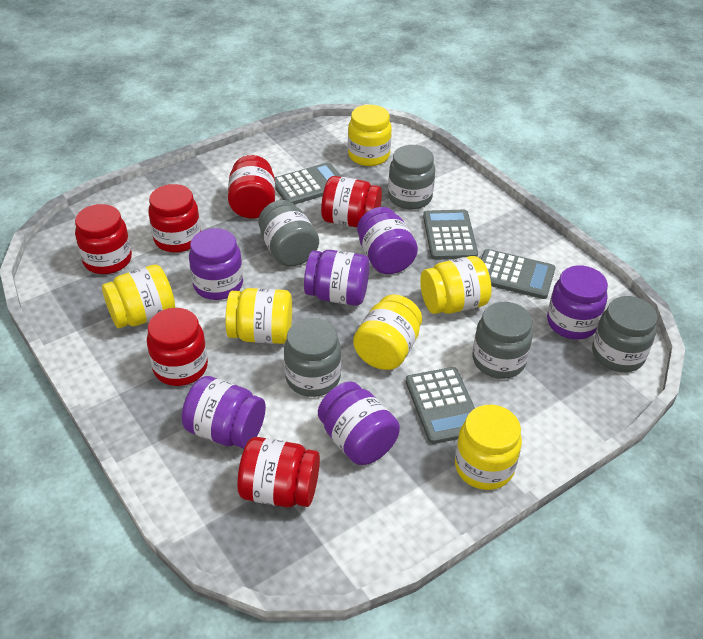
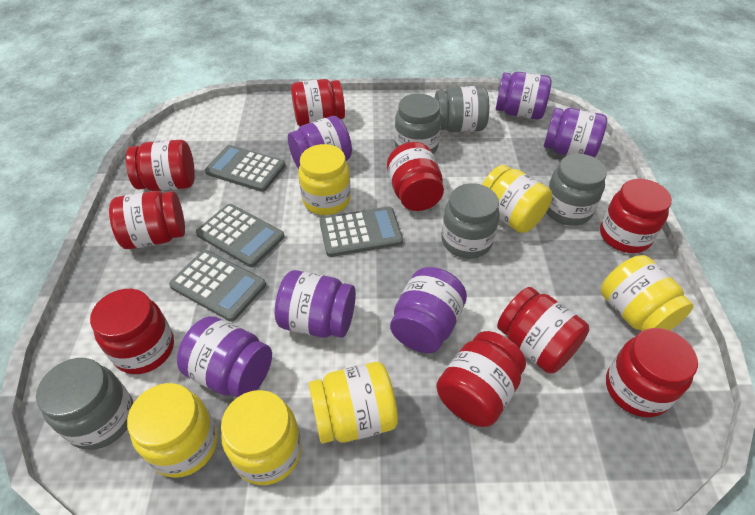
red jar: 6 -> 9

